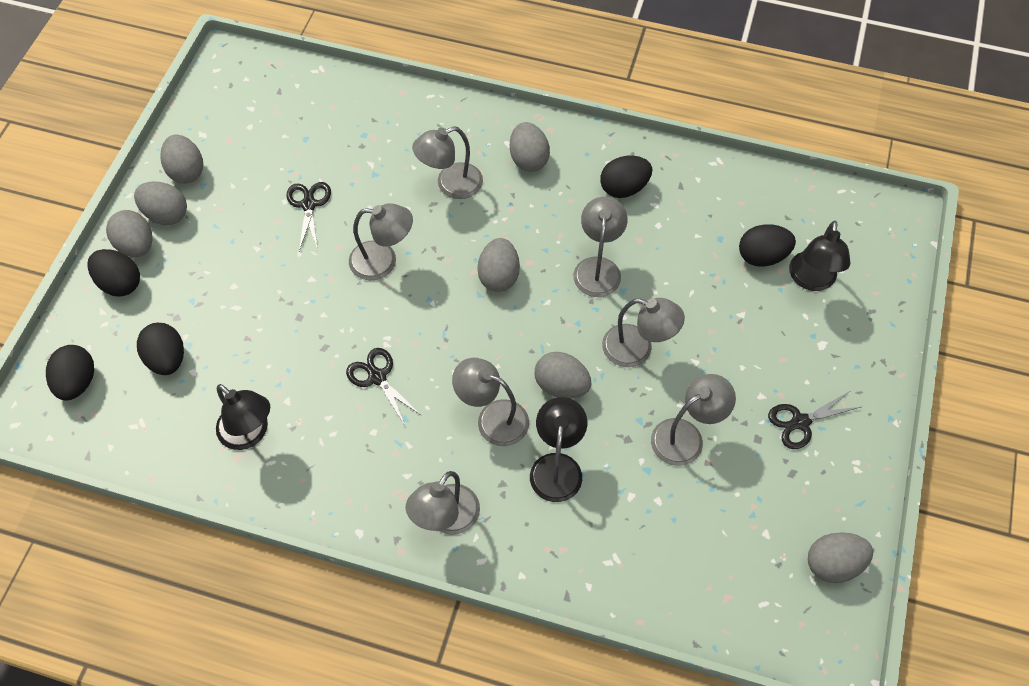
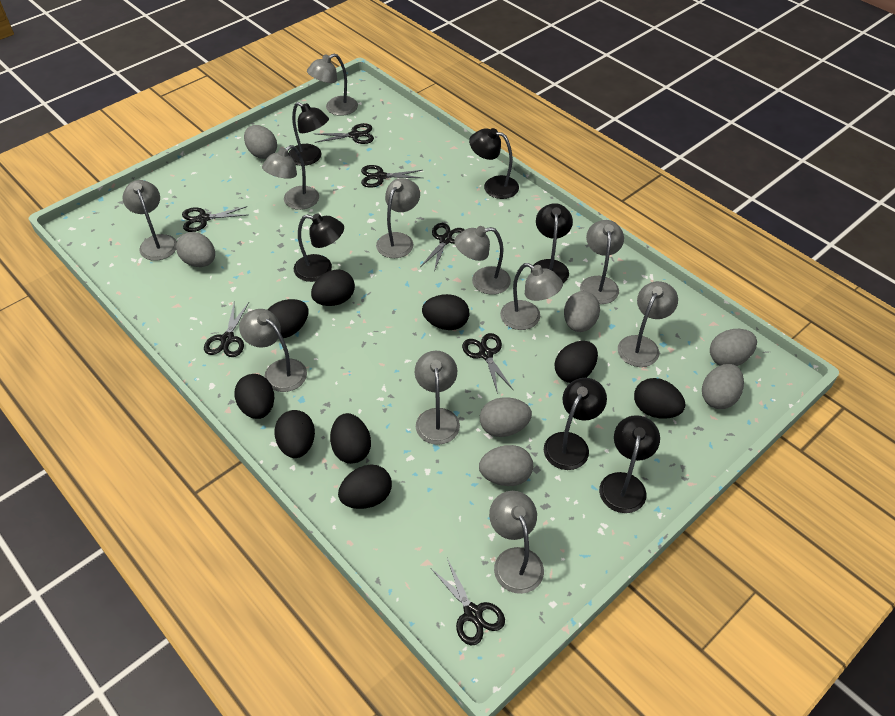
black egg: 5 -> 9
black lamp: 3 -> 6
black scissors: 3 -> 7
grey lamp: 7 -> 11

